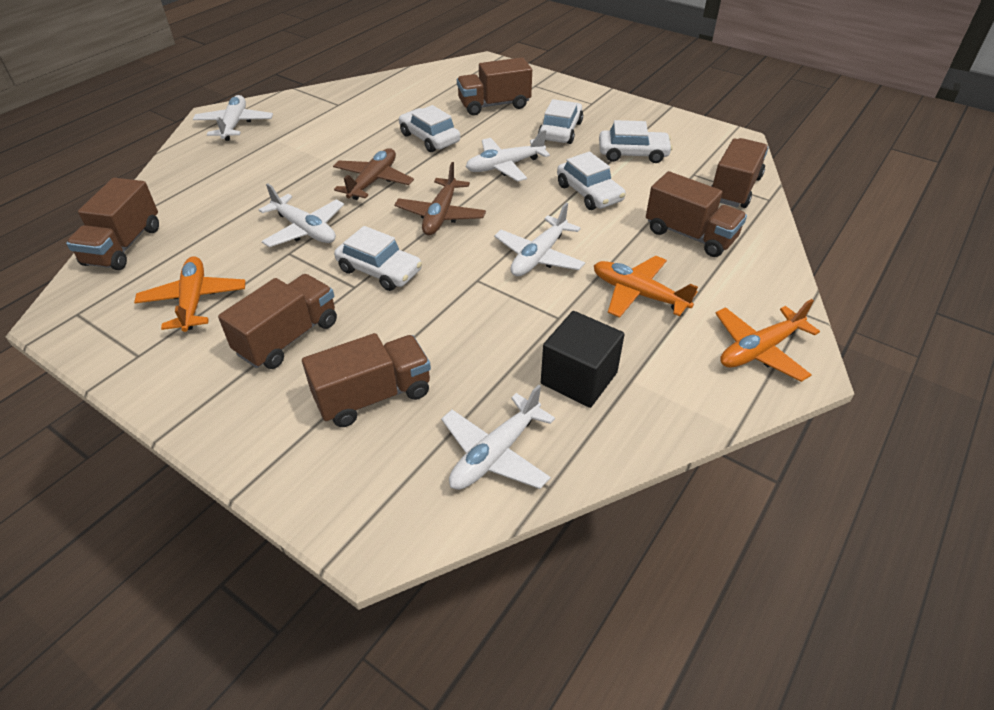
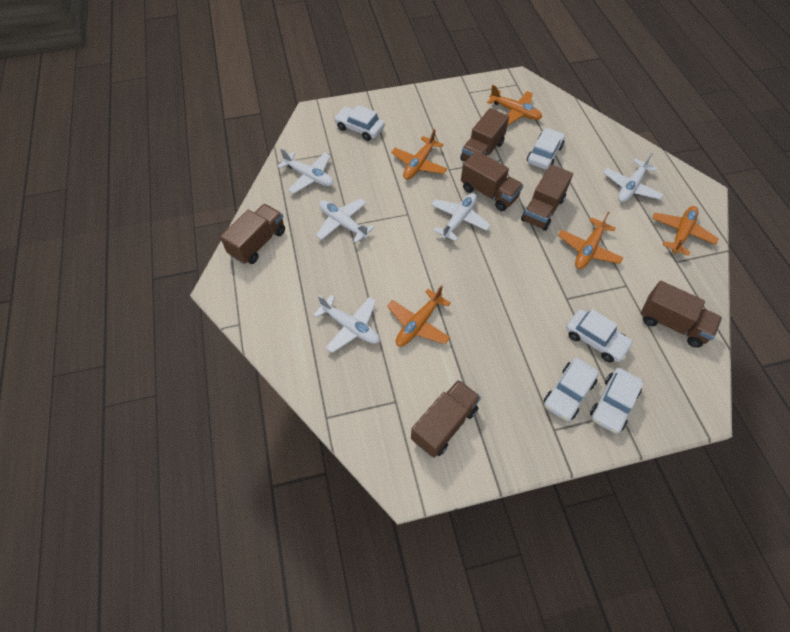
black cube: 1 -> 0
brown plane: 2 -> 0
orange plane: 3 -> 5

